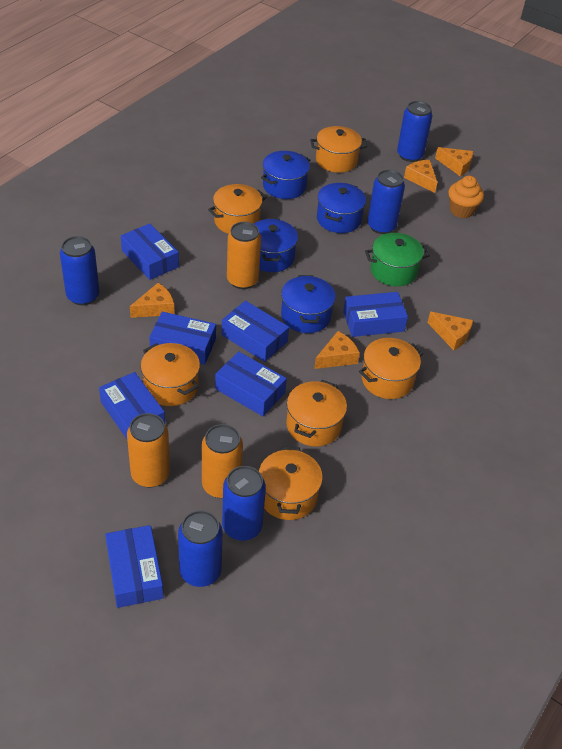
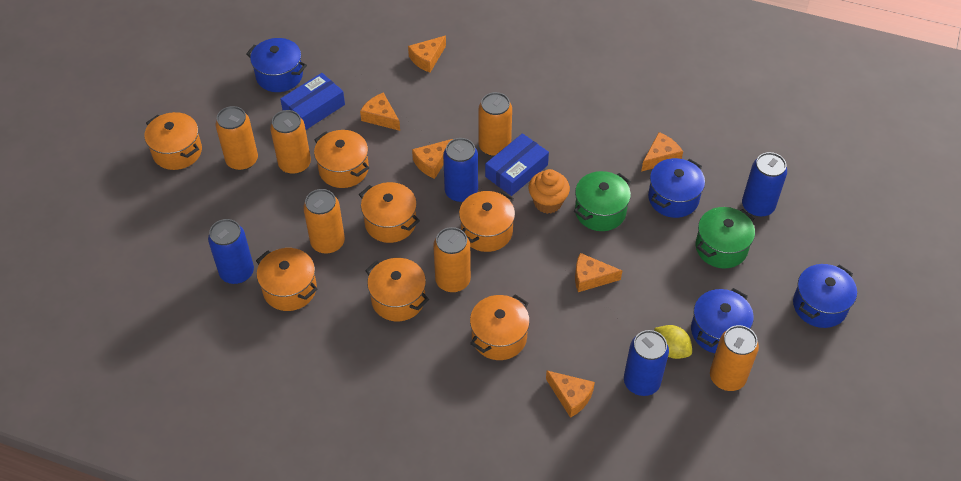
blue box: 7 -> 2
blue can: 5 -> 4
green pot: 1 -> 2
orange can: 3 -> 6
orange cheese: 5 -> 6
orange pot: 6 -> 7
yellow lemon: 0 -> 1

